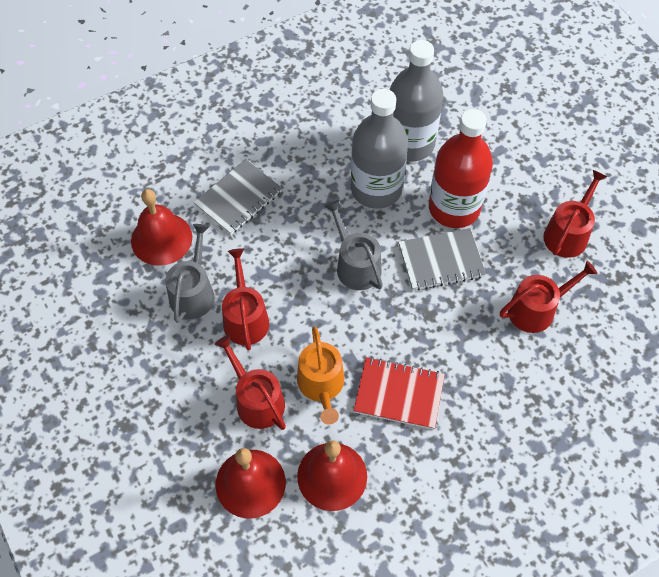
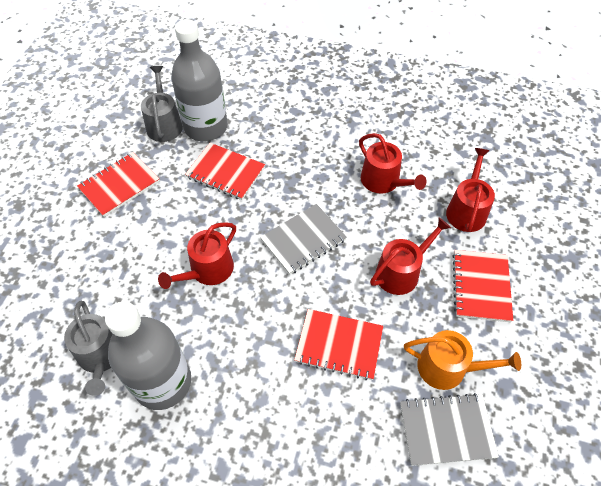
red bell: 3 -> 0
red bottle: 1 -> 0
red notebook: 1 -> 4

